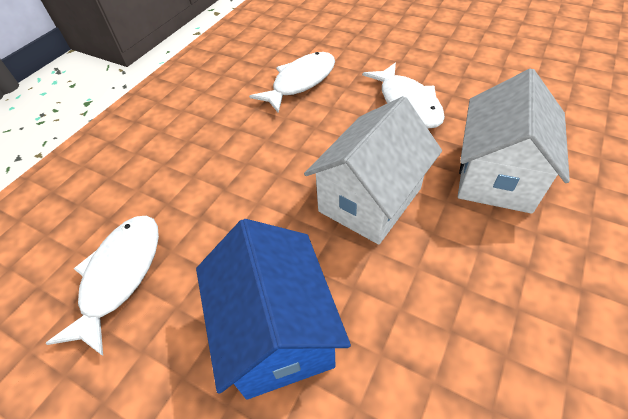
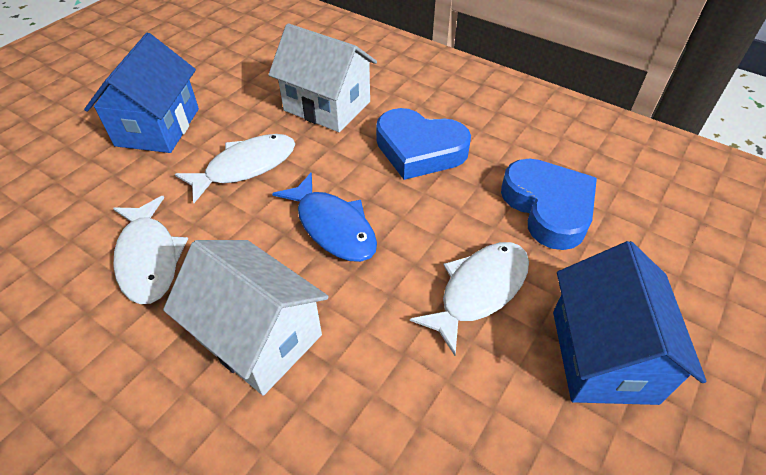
blue fish: 0 -> 1
blue heart: 0 -> 2
blue house: 1 -> 2

